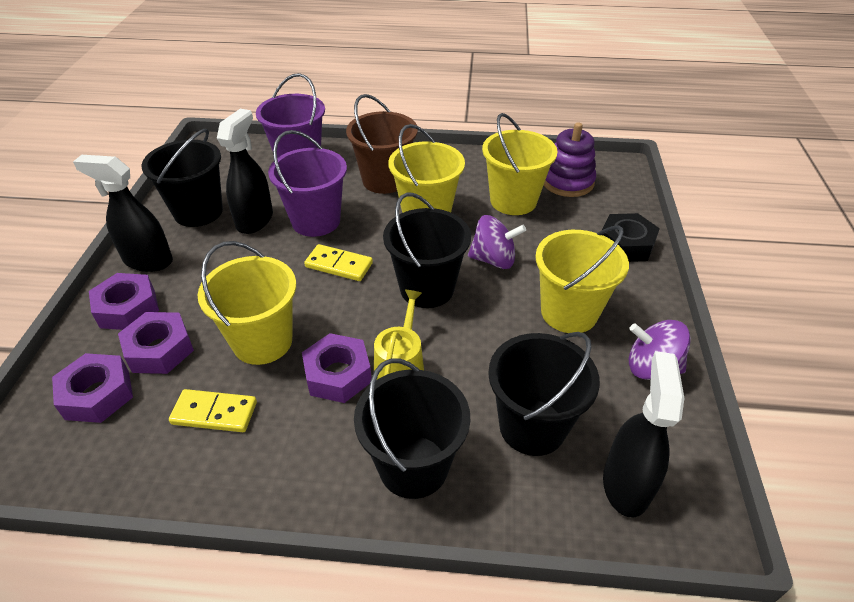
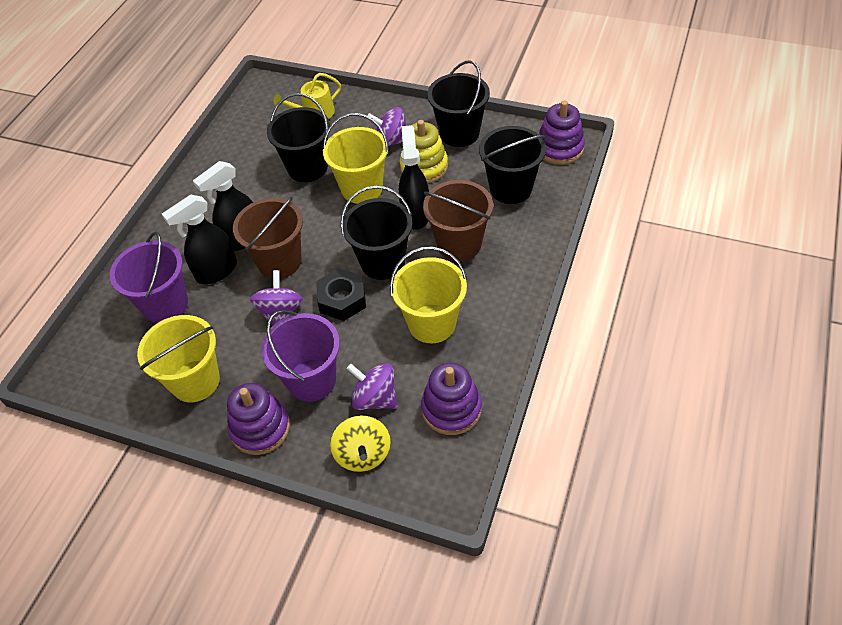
brown bucket: 1 -> 2
purple nut: 4 -> 0
purple spinning top: 2 -> 3
purple stacking toy: 1 -> 3
yellow bucket: 4 -> 3
yellow domino: 2 -> 0
yellow spinning top: 0 -> 1
yellow stacking toy: 0 -> 1

